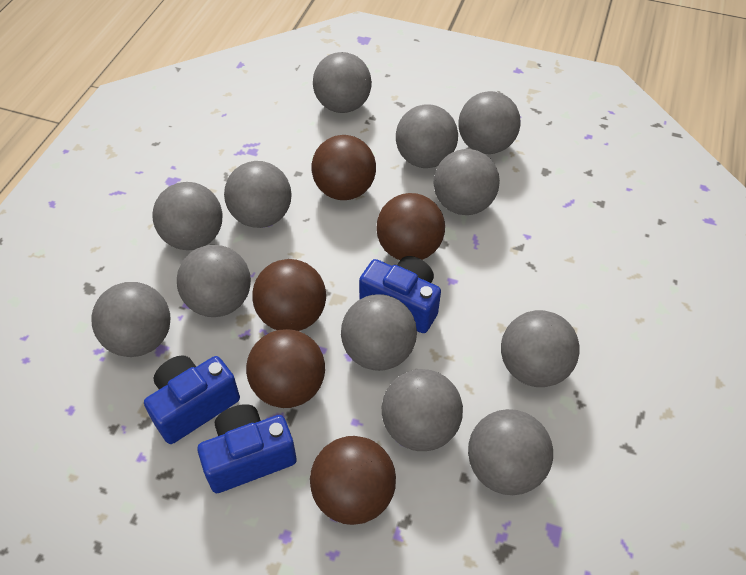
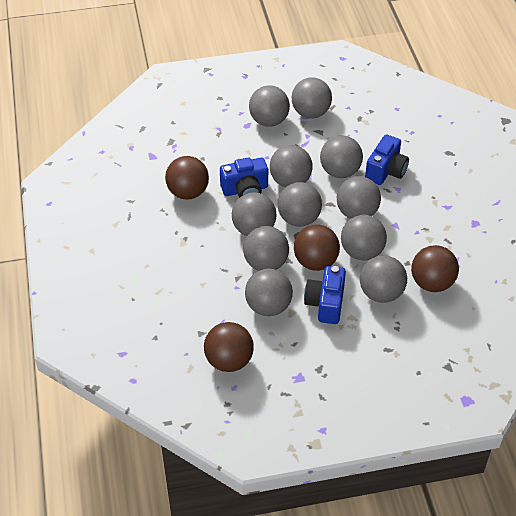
brown ball: 5 -> 4
grey ball: 12 -> 11

